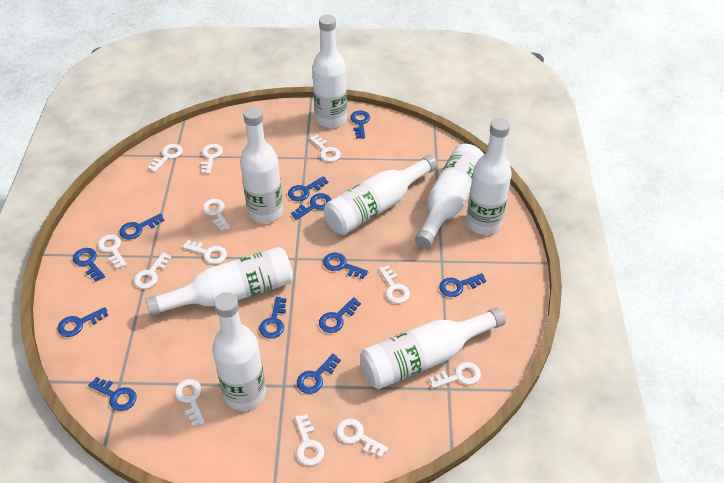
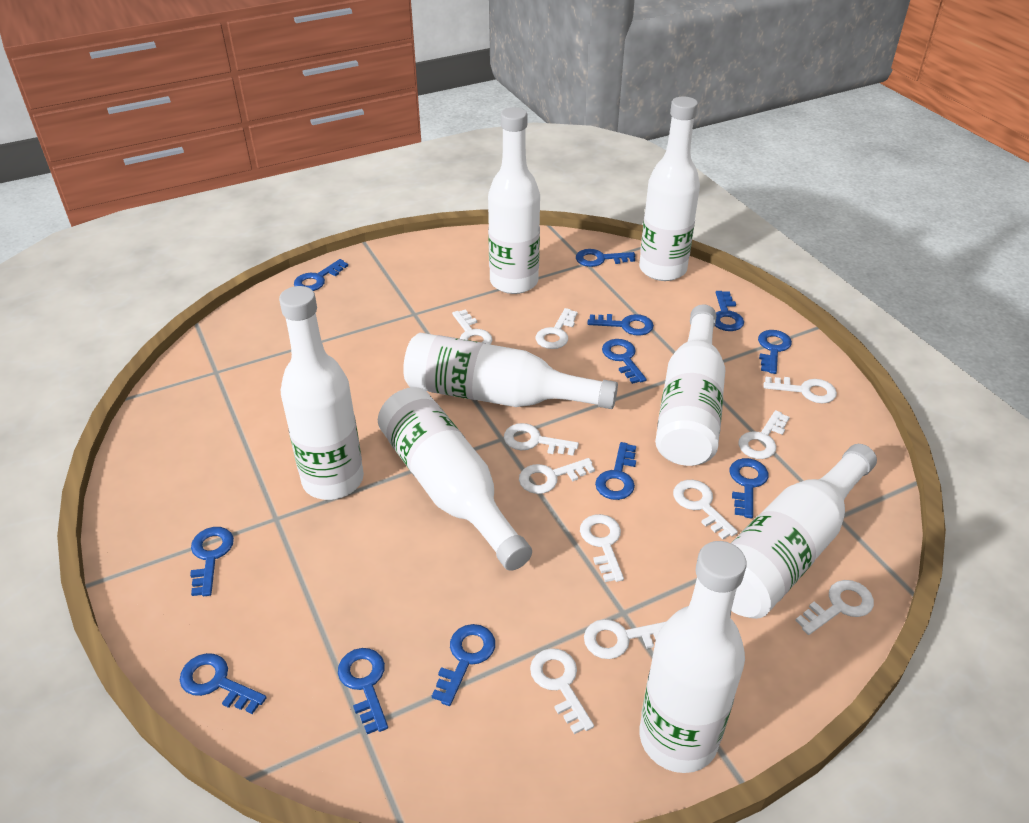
white key: 12 -> 11

